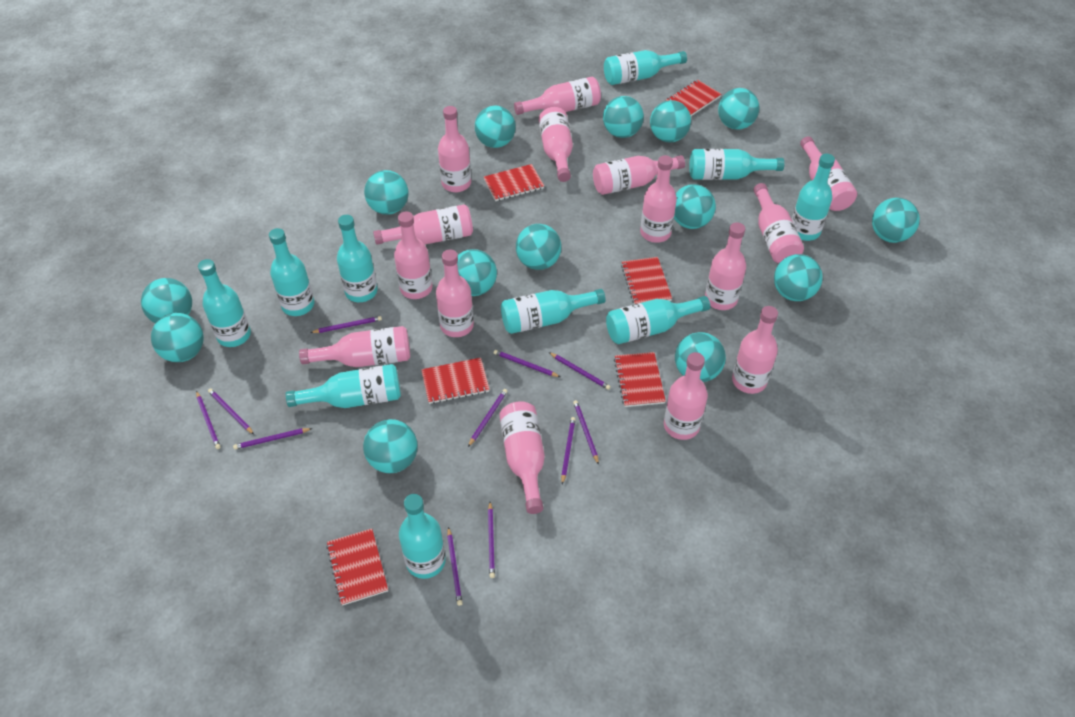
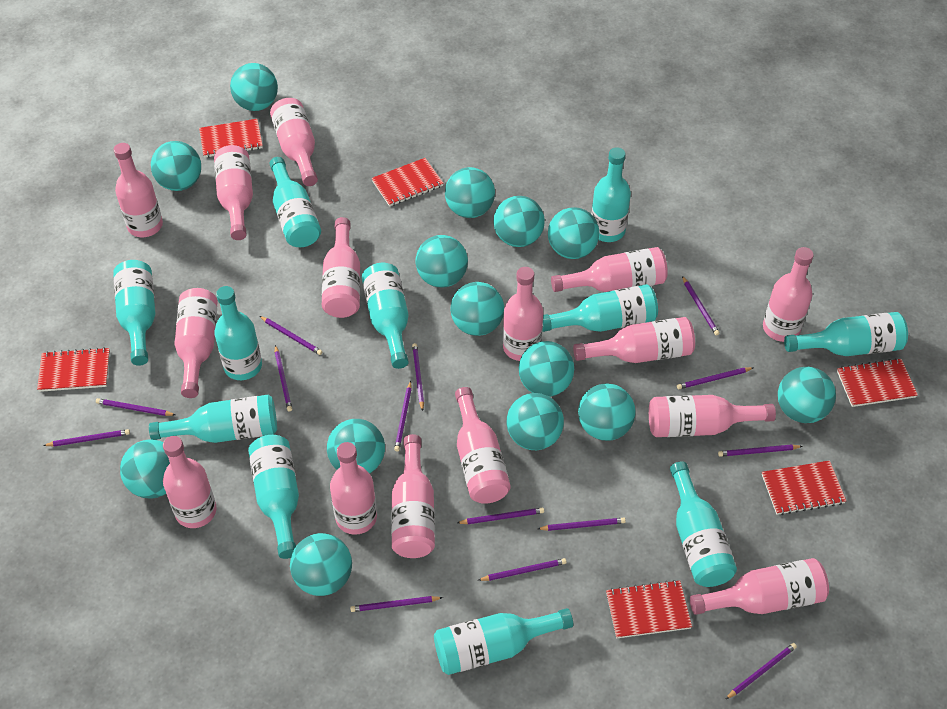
purple pencil: 11 -> 14
turquoise bottle: 10 -> 11

